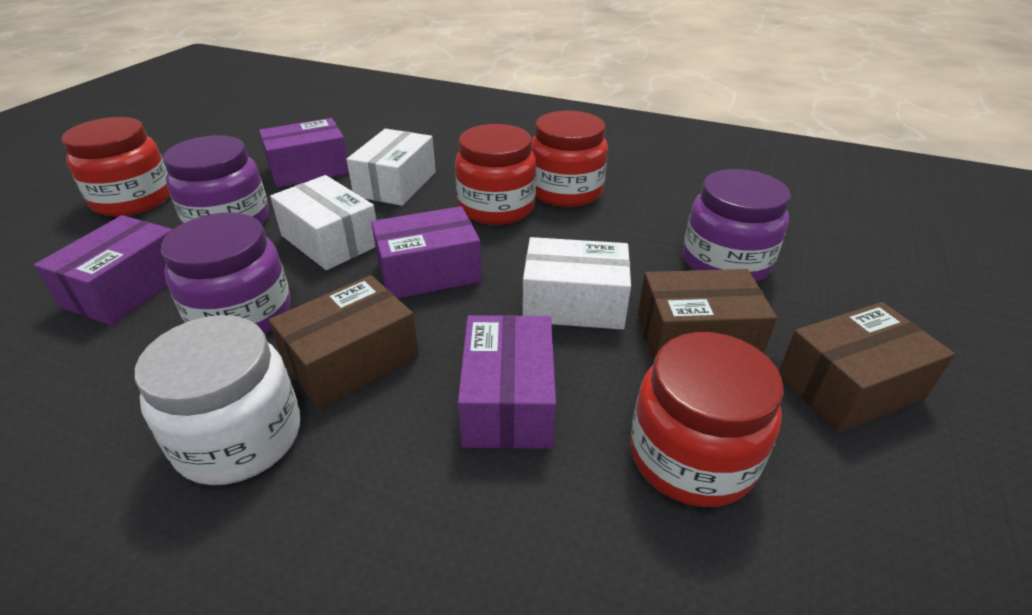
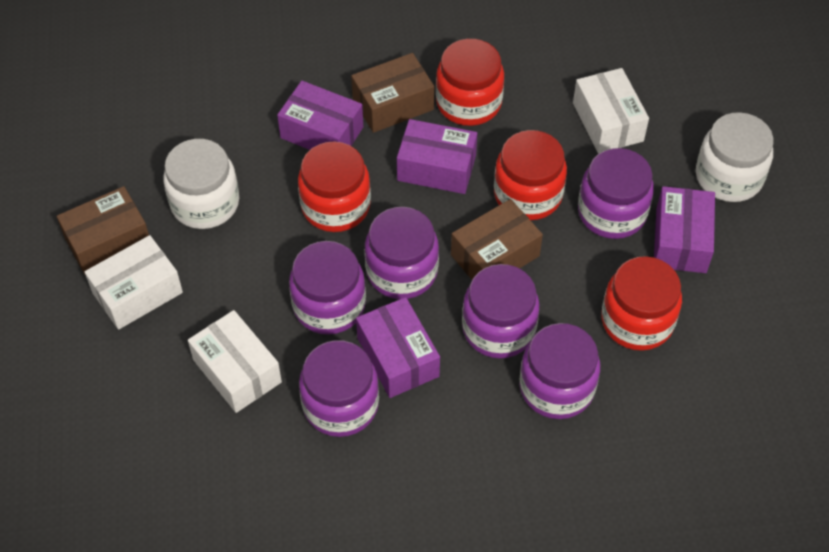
purple jar: 3 -> 6
white jar: 1 -> 2

